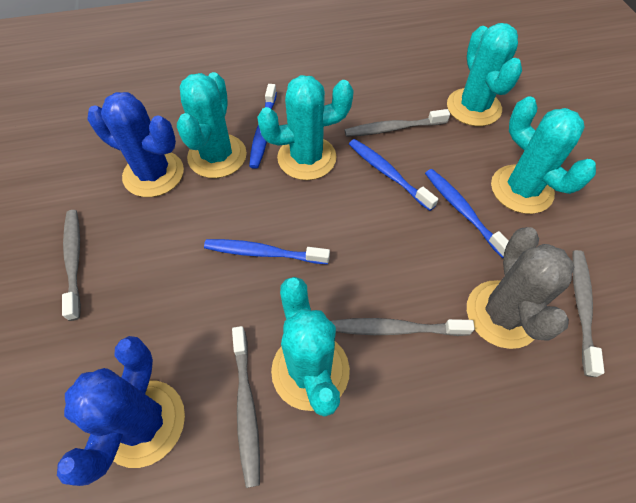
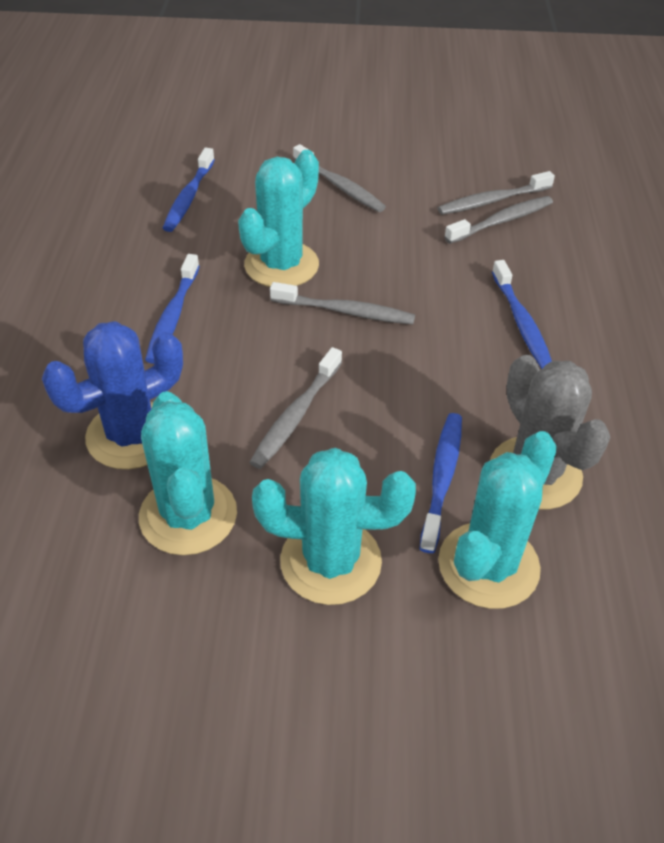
blue cactus: 2 -> 1
turquoise cactus: 5 -> 4

